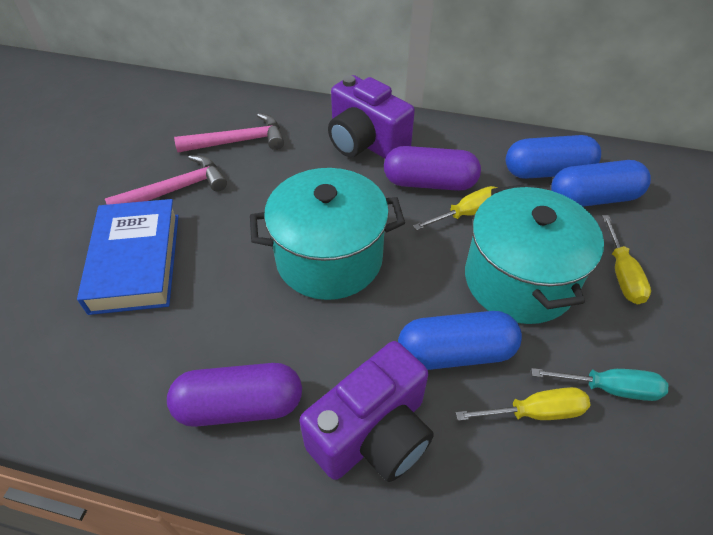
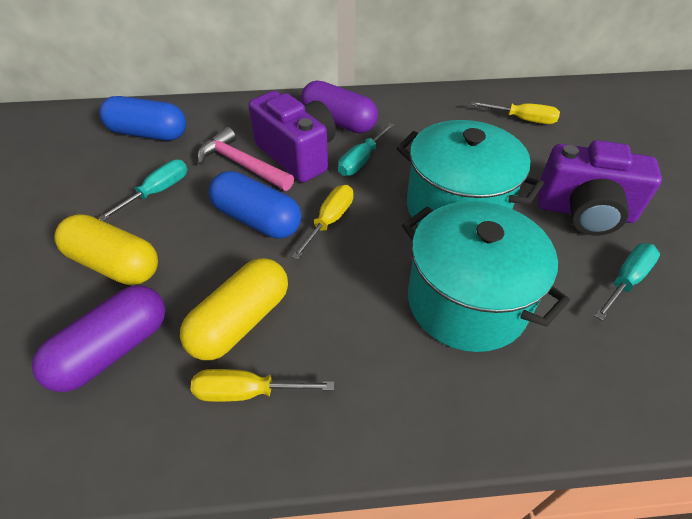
blue book: 1 -> 0
blue capsule: 3 -> 2
pink hammer: 2 -> 1
turquoise screwdriver: 1 -> 3
yellow capsule: 0 -> 2

